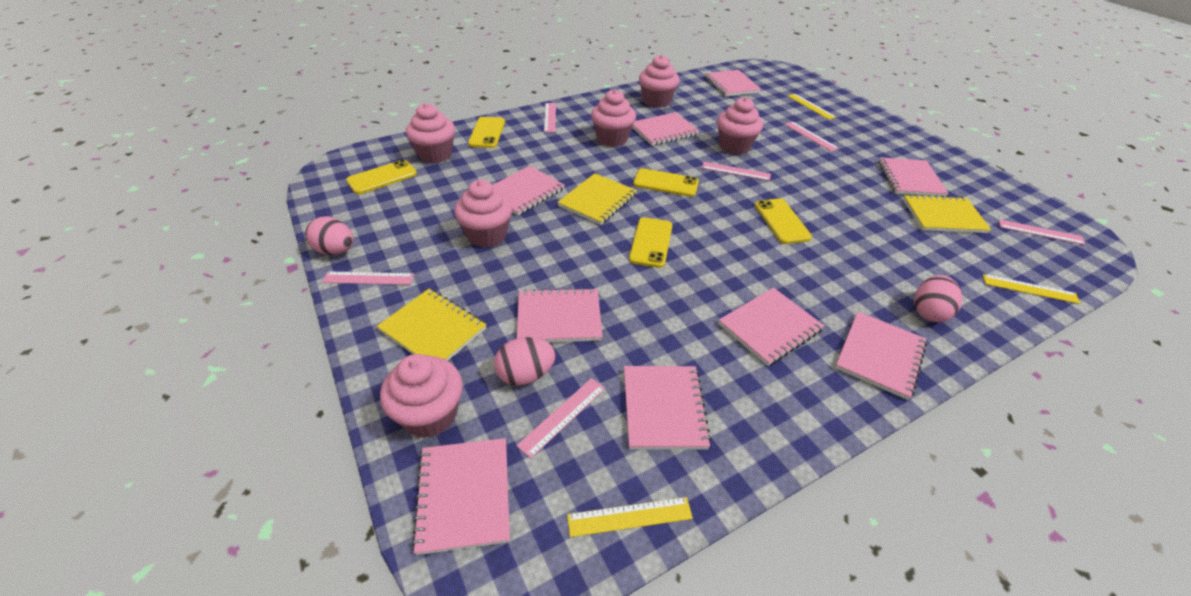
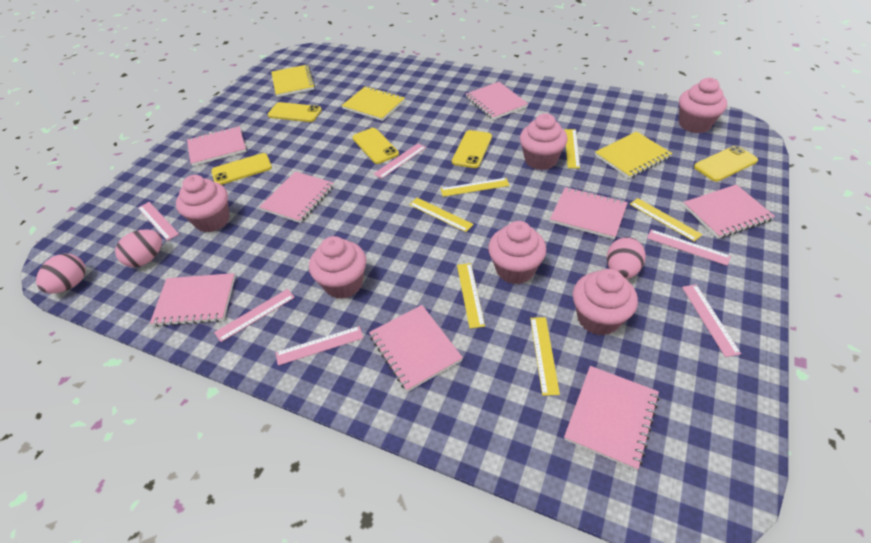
pink notebook: 9 -> 8
yellow ruler: 3 -> 6

